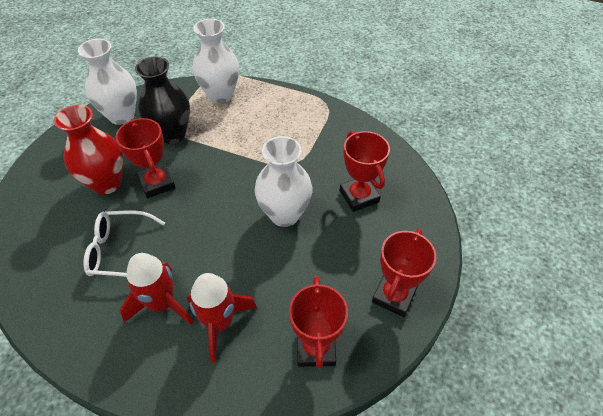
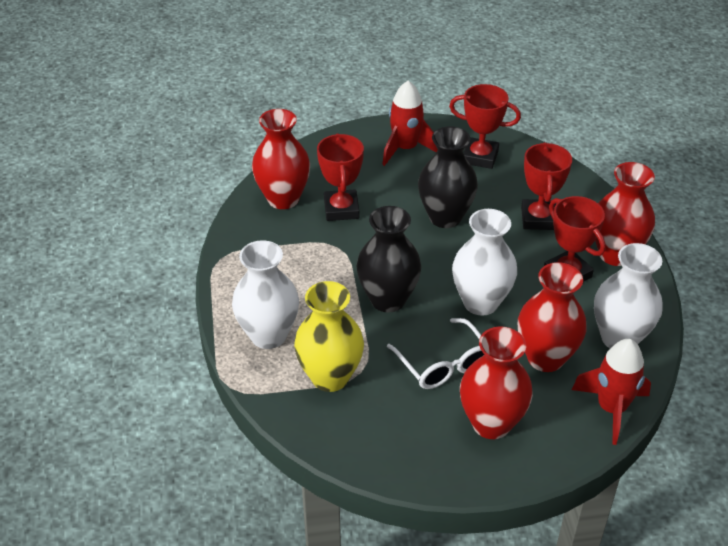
black vase: 1 -> 2
red vase: 1 -> 4
yellow vase: 0 -> 1

